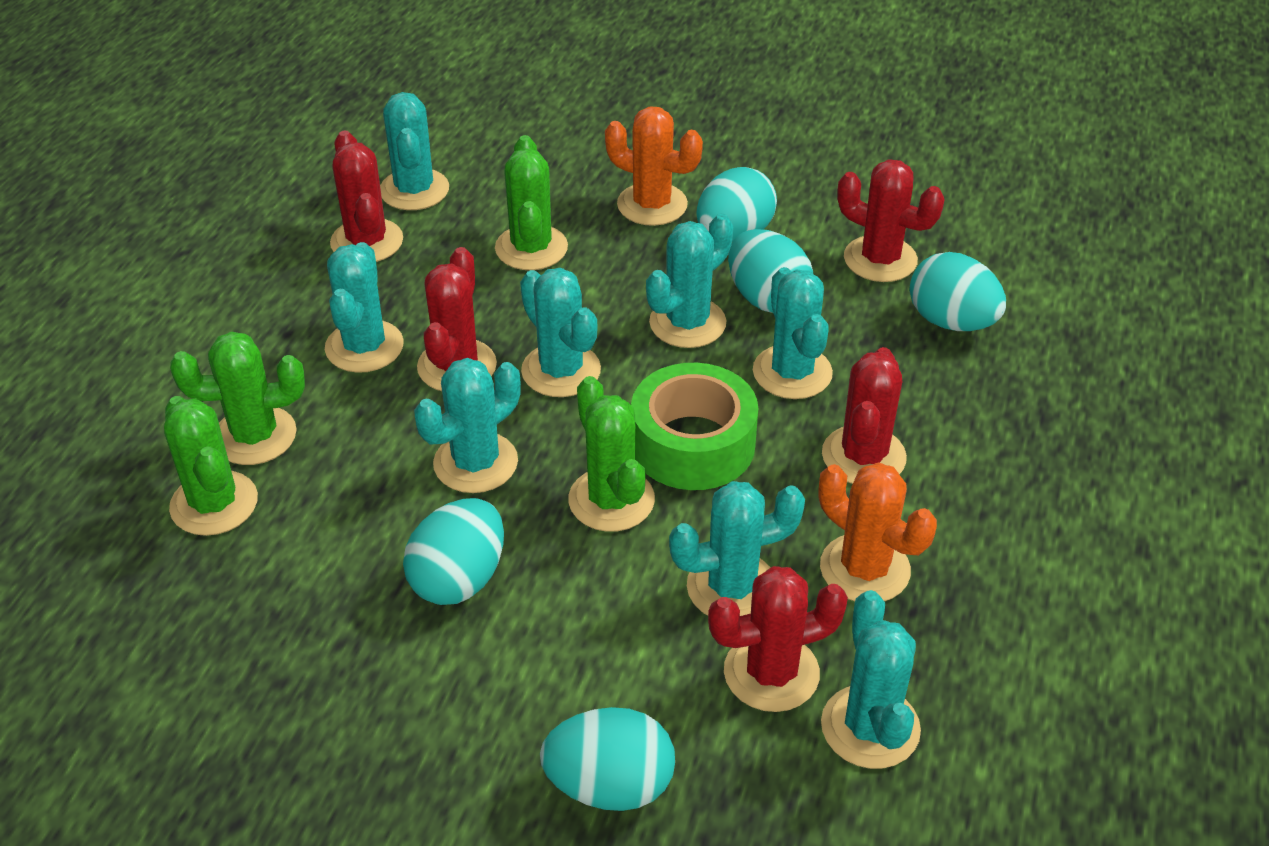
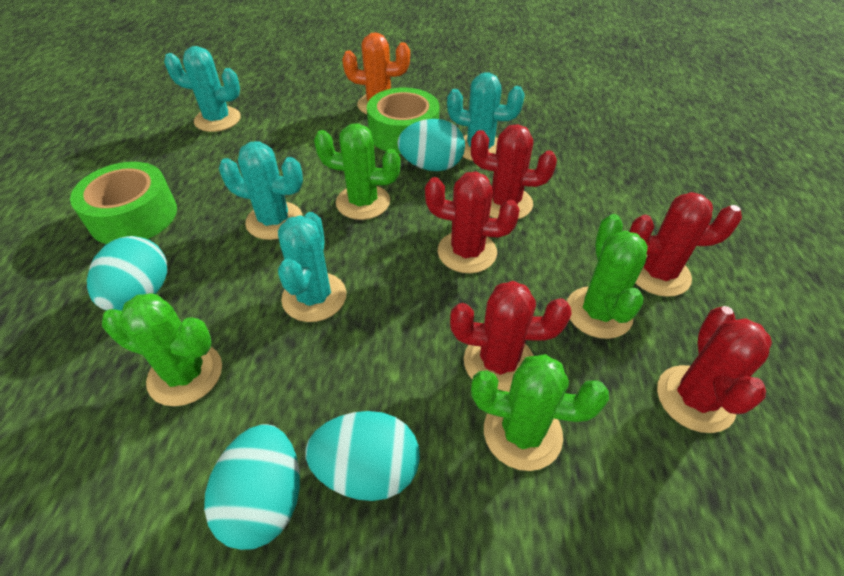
green tape: 1 -> 2
orange cactus: 2 -> 1
turquoise cactus: 8 -> 4
turquoise egg: 5 -> 4

